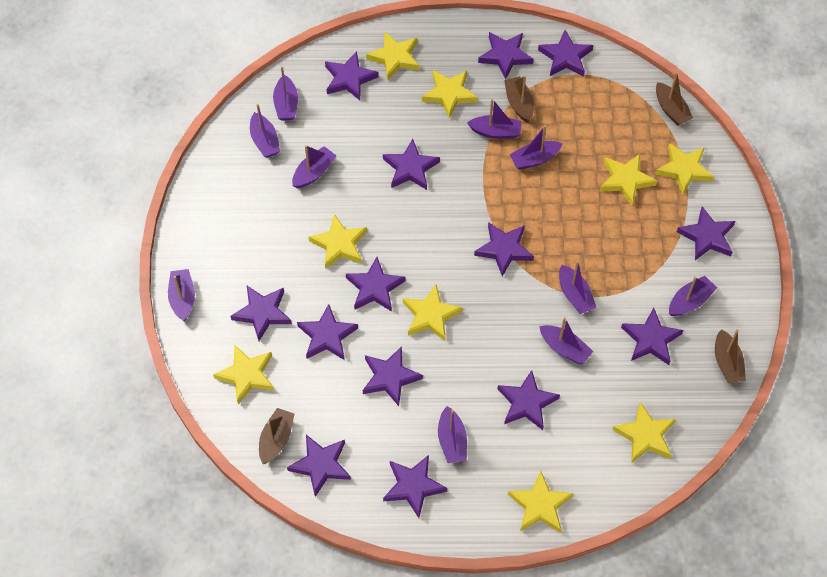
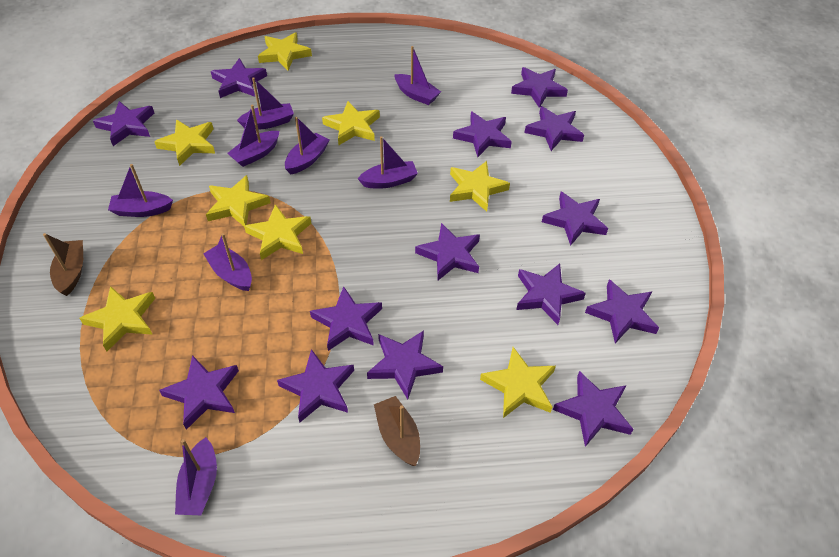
brown boat: 4 -> 2
purple boat: 10 -> 8
yellow star: 9 -> 8

